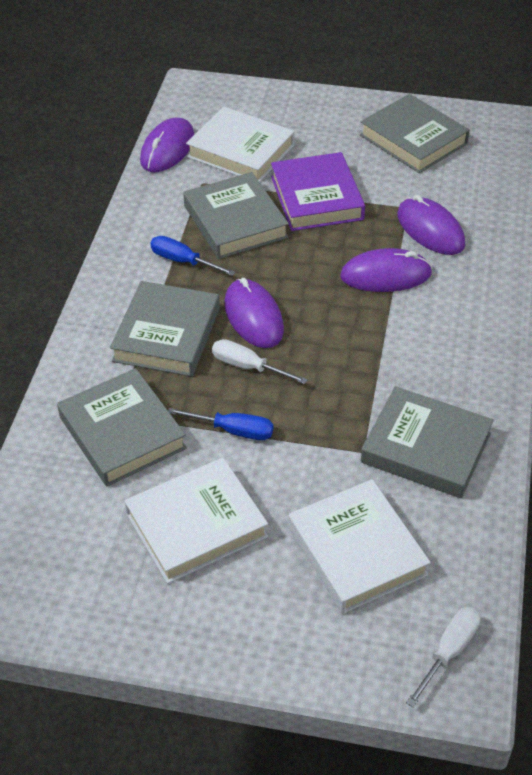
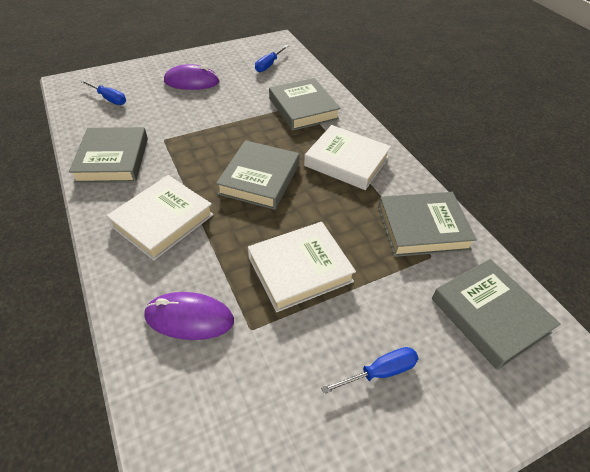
blue screwdriver: 2 -> 3
purple book: 1 -> 0
purple mouse: 4 -> 2
white screwdriver: 2 -> 0

